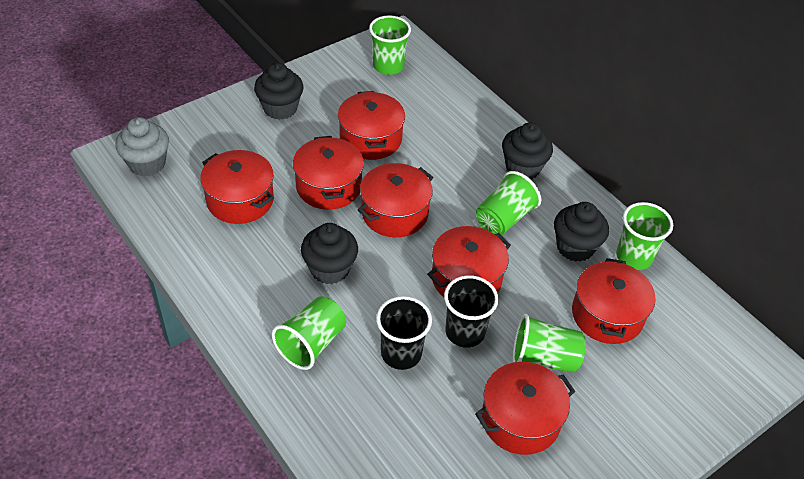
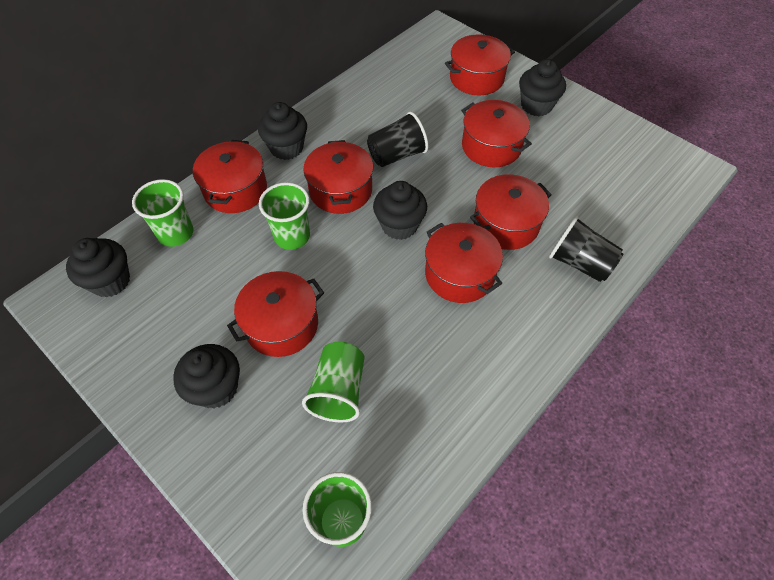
black cupcake: 4 -> 5
green cup: 5 -> 4
grey cupcake: 1 -> 0

